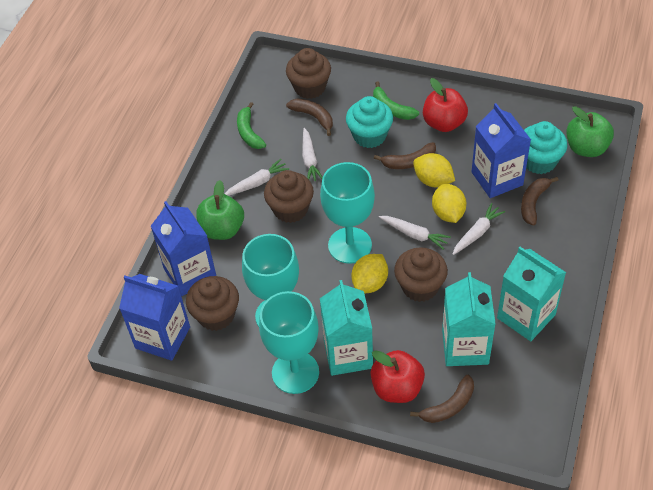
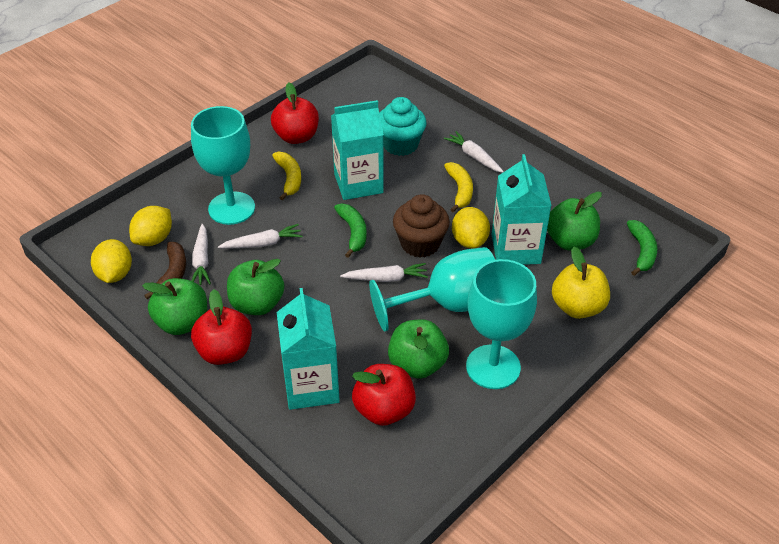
blue carton: 3 -> 0
brown banana: 4 -> 1
brown cupcake: 4 -> 1
green apple: 2 -> 4
red apple: 2 -> 3
turquoise cupcake: 2 -> 1
yellow apple: 0 -> 1
yellow banana: 0 -> 2

